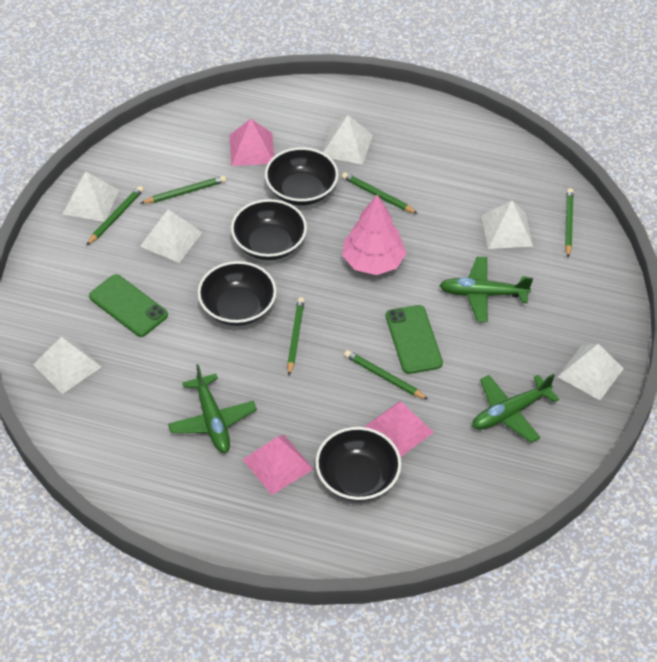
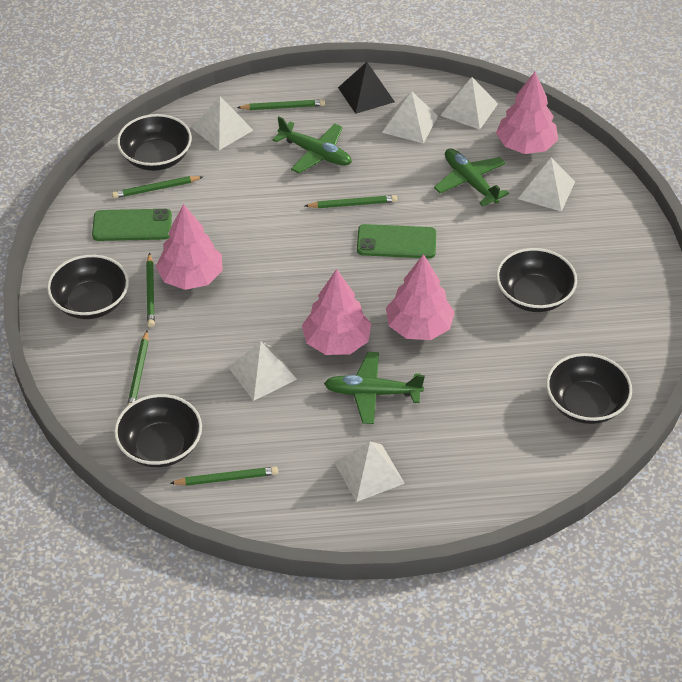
black bowl: 4 -> 5
black pyramid: 0 -> 1
pink pyramid: 3 -> 0
pink tree: 1 -> 4

